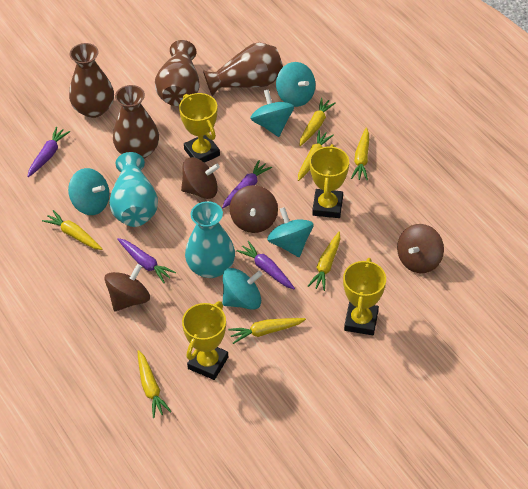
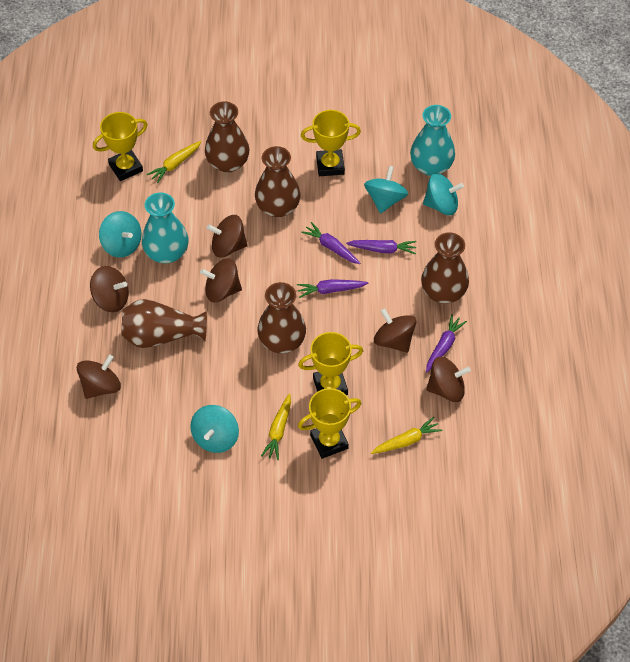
brown spinning top: 4 -> 6
brown vase: 4 -> 5
turquoise spinning top: 5 -> 4
yellow carrot: 7 -> 3

